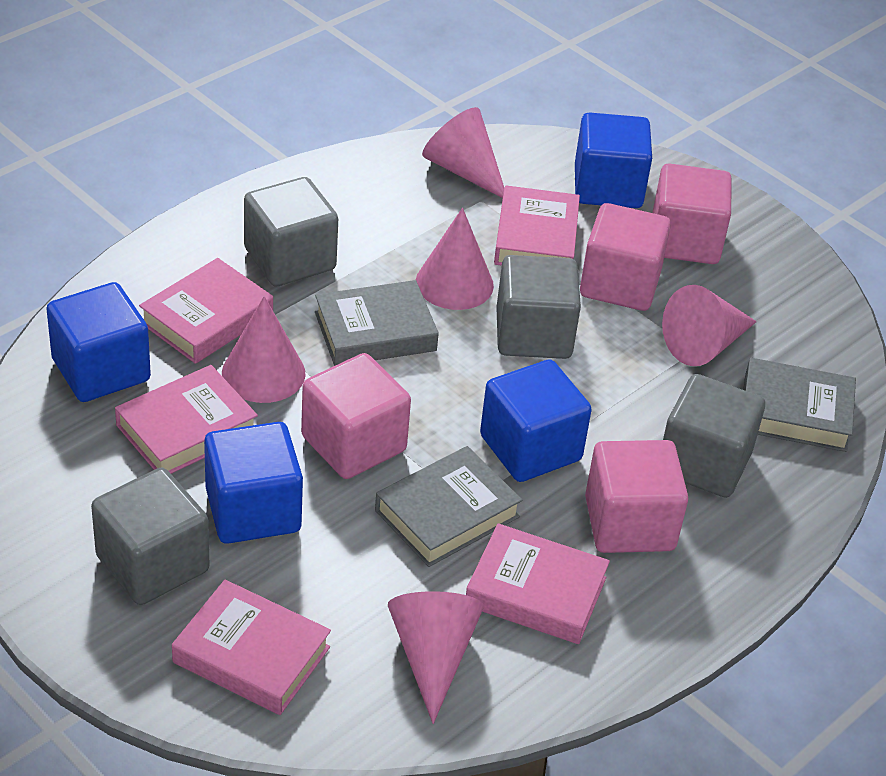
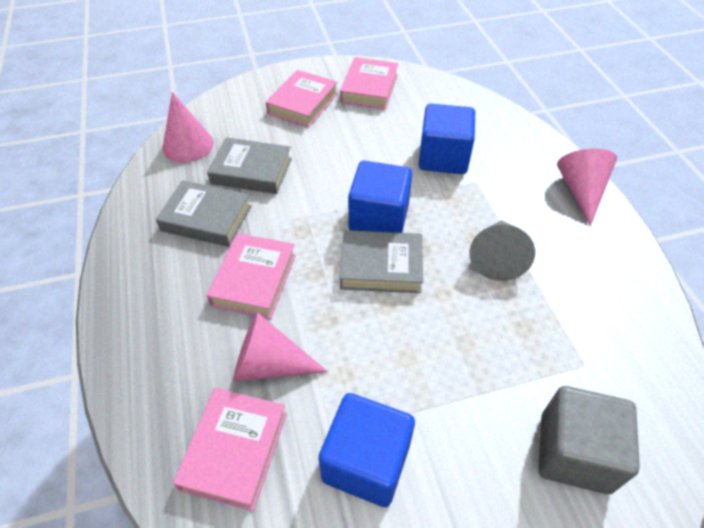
blue cube: 4 -> 3
grey cone: 0 -> 1
grey cube: 4 -> 1
pink book: 5 -> 4
pink cone: 5 -> 3
pink cube: 4 -> 0

